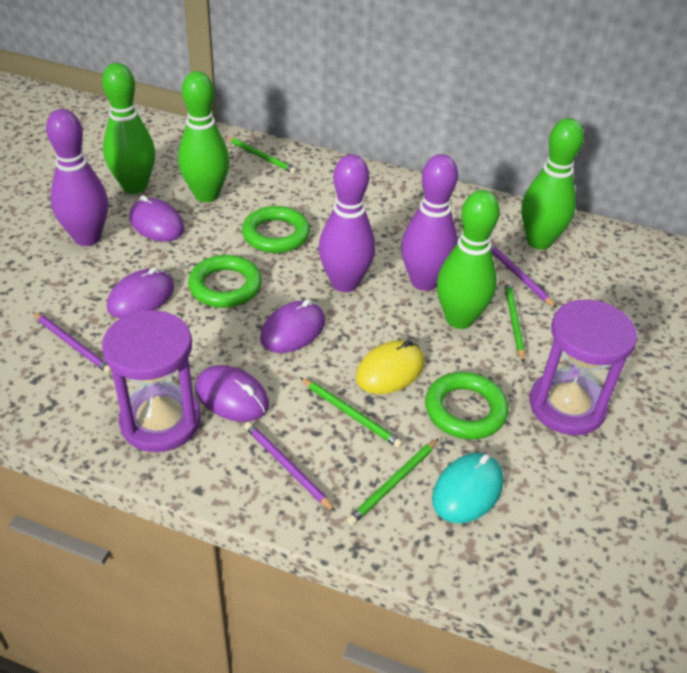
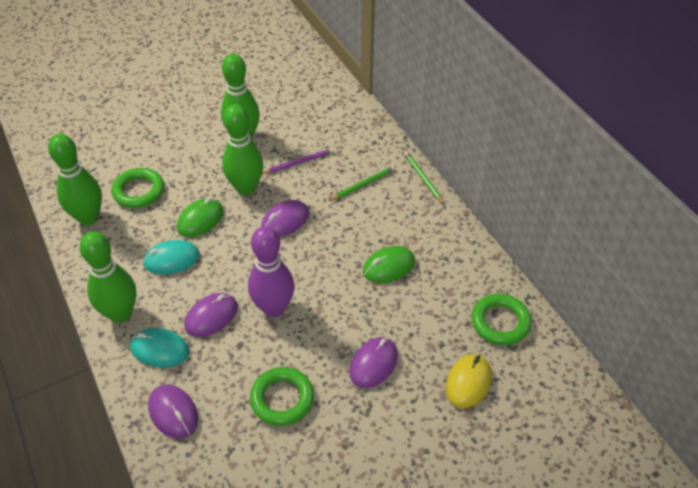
green mouse: 0 -> 2
green pencil: 4 -> 2
purple bowling pin: 3 -> 1
purple hourglass: 2 -> 0
purple pencil: 3 -> 1
turquoise mouse: 1 -> 2

